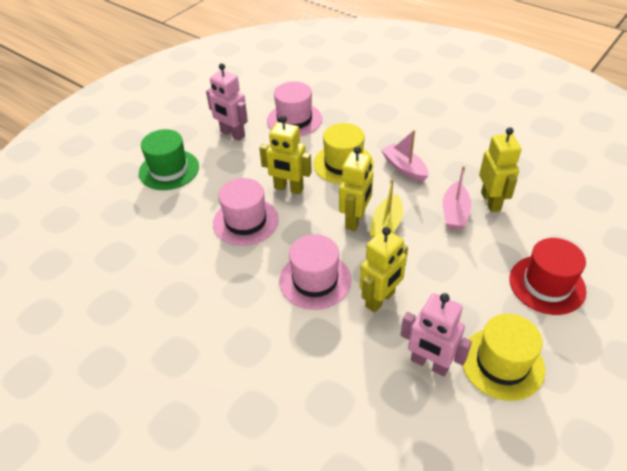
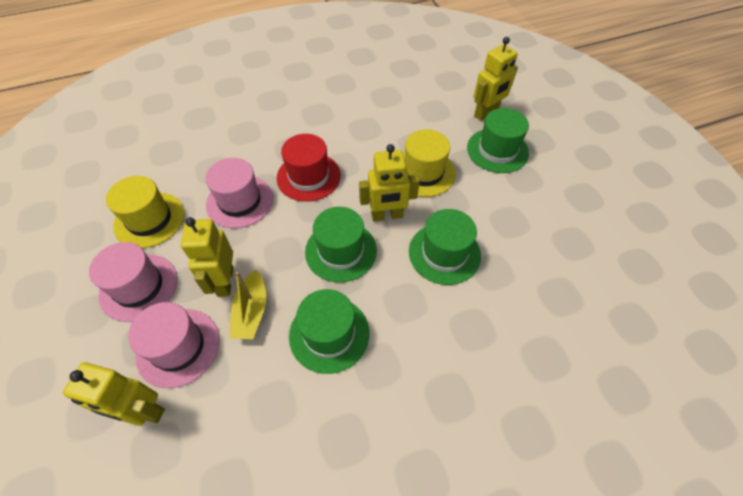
green hat: 1 -> 4
pink boat: 2 -> 0
pink robot: 2 -> 0

